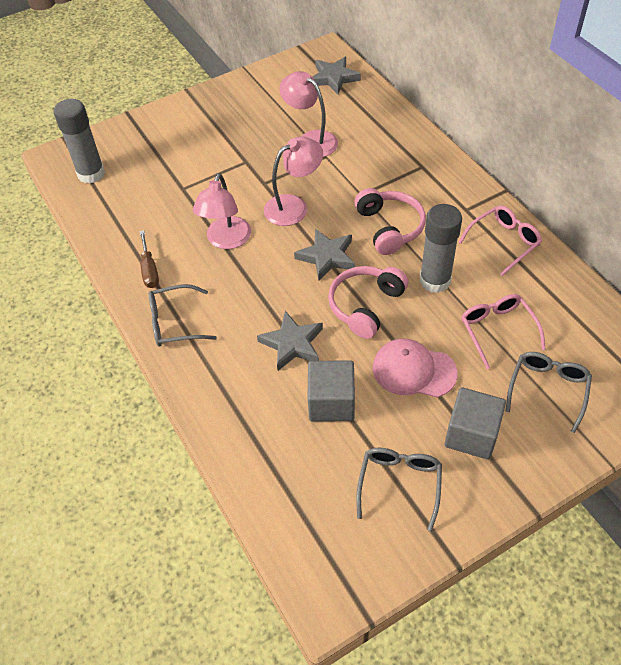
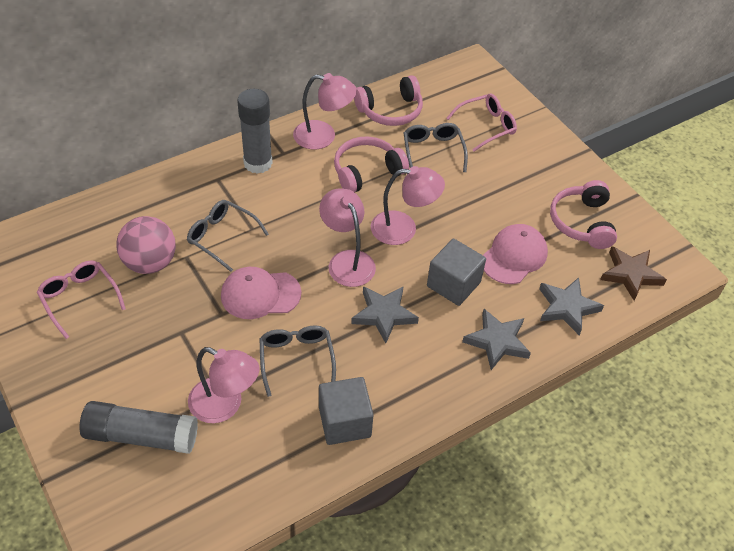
brown screwdriver: 1 -> 0
brown star: 0 -> 1
pink ball: 0 -> 1
pink cap: 1 -> 2
pink headphones: 2 -> 3
pink lamp: 3 -> 4

